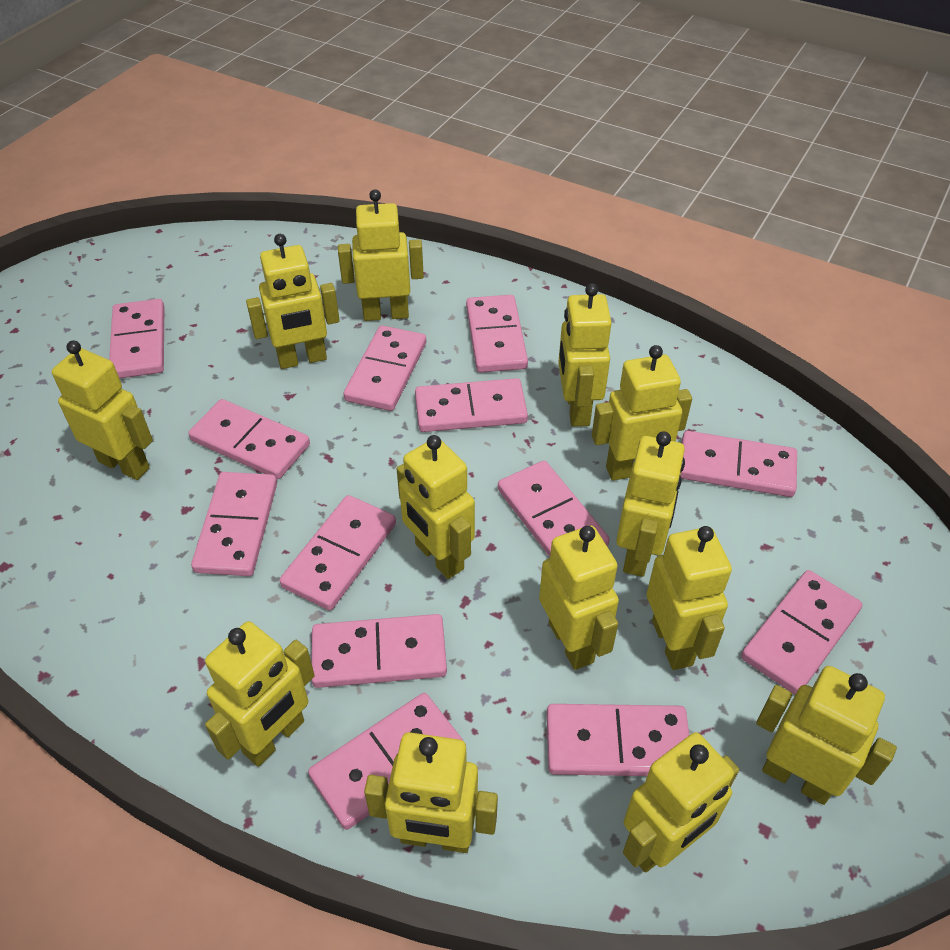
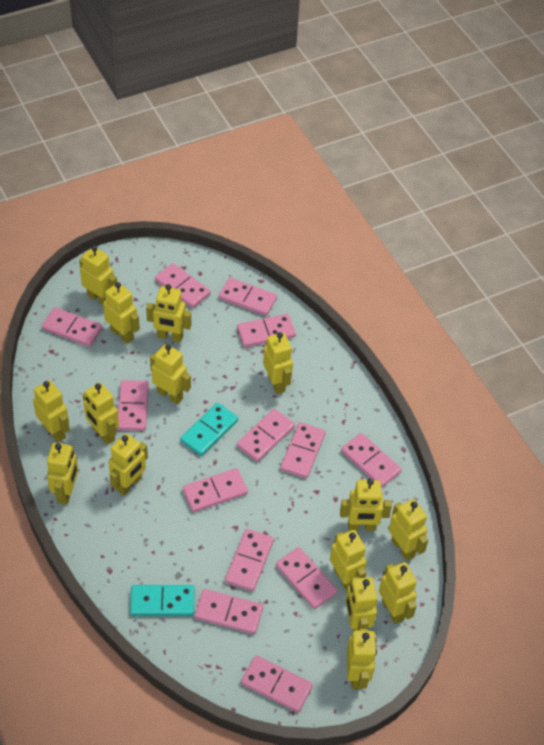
turquoise domino: 0 -> 2
yellow robot: 13 -> 15

